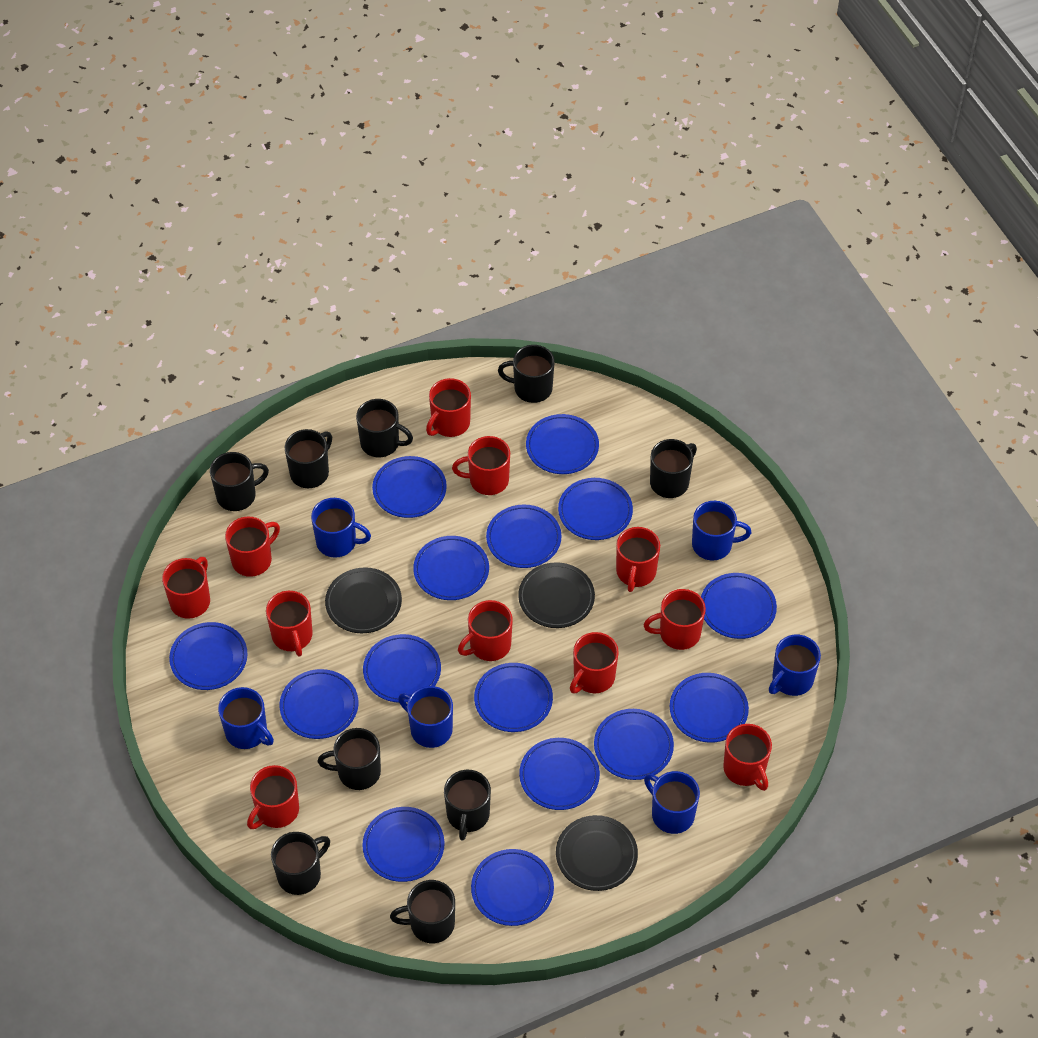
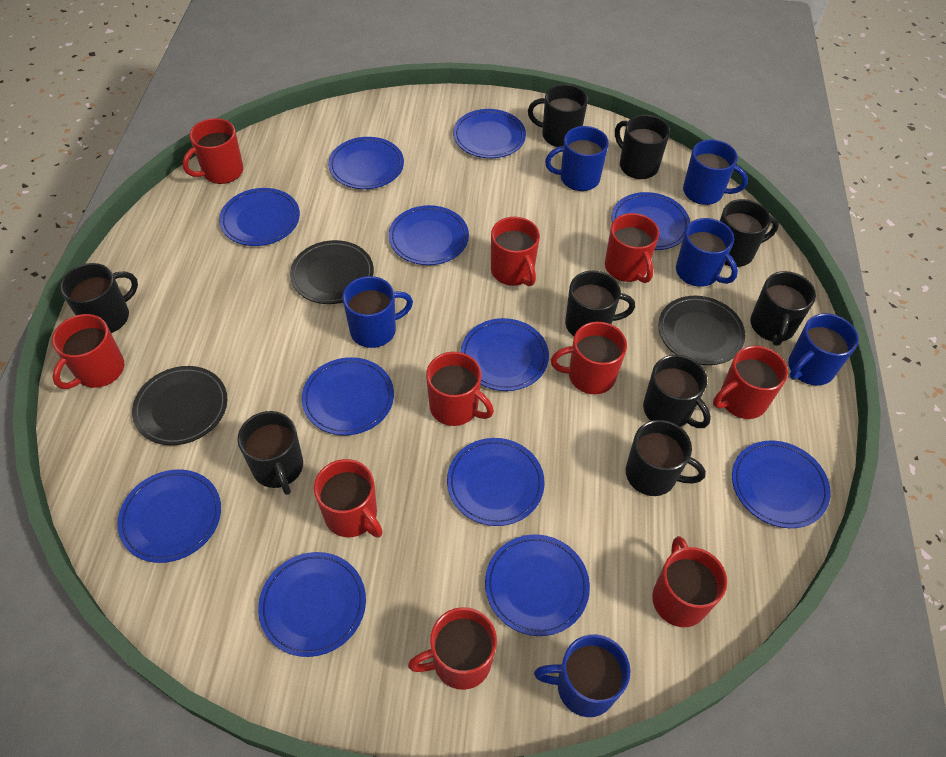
blue plate: 15 -> 12
red mug: 11 -> 10

